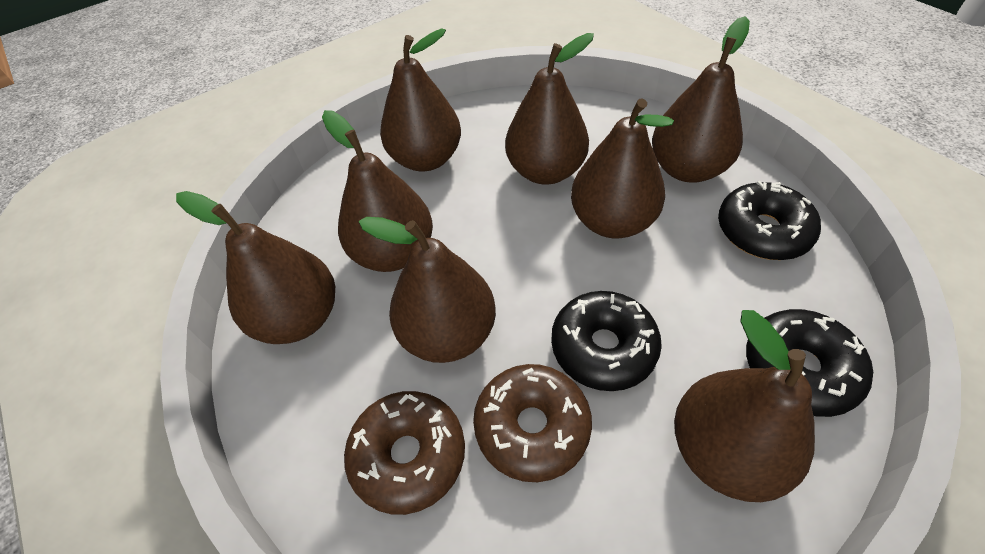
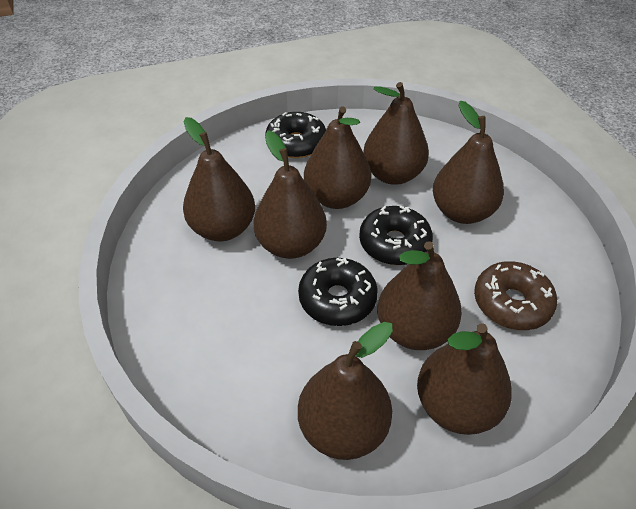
brown donut: 2 -> 1

